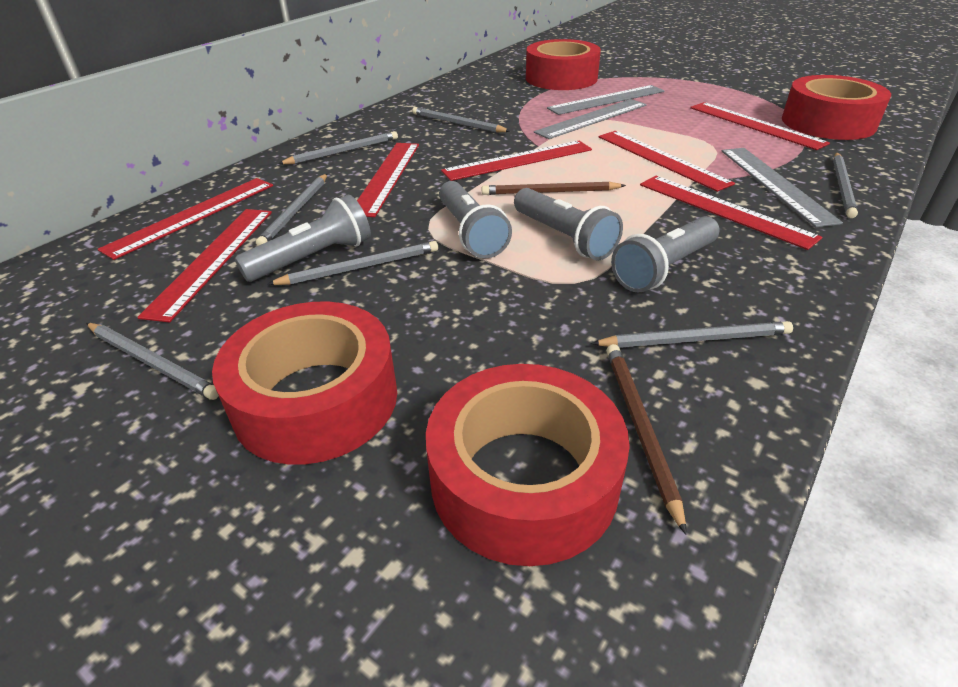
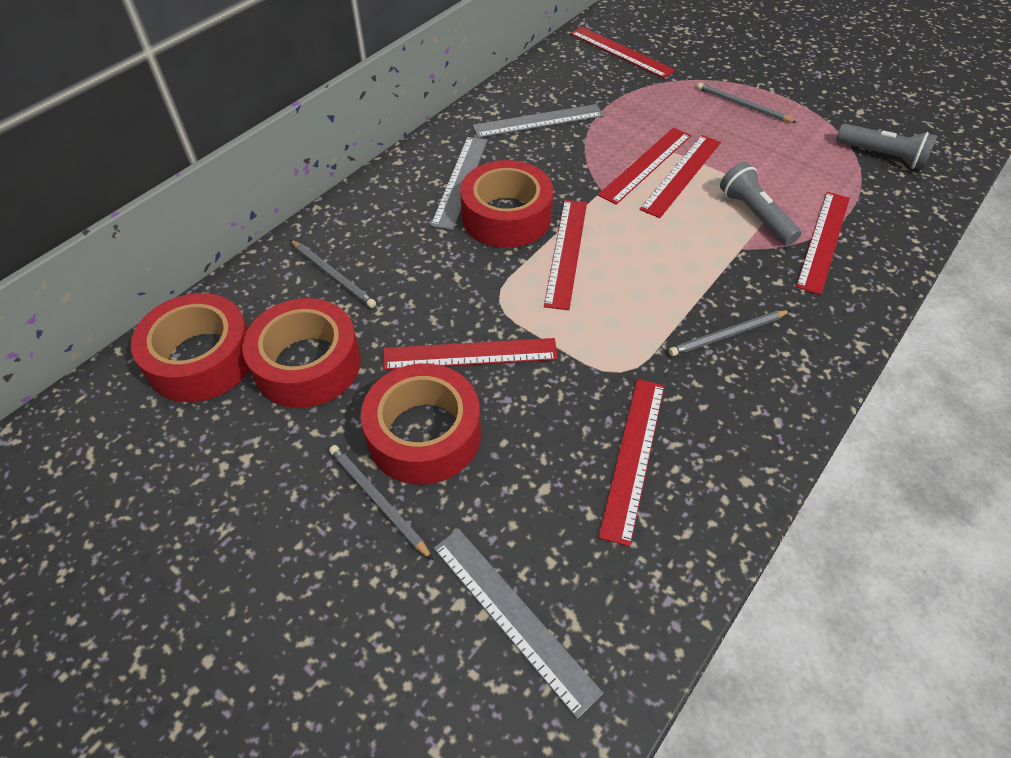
brown pencil: 2 -> 0
grey flashlight: 4 -> 2
grey pencil: 7 -> 4

